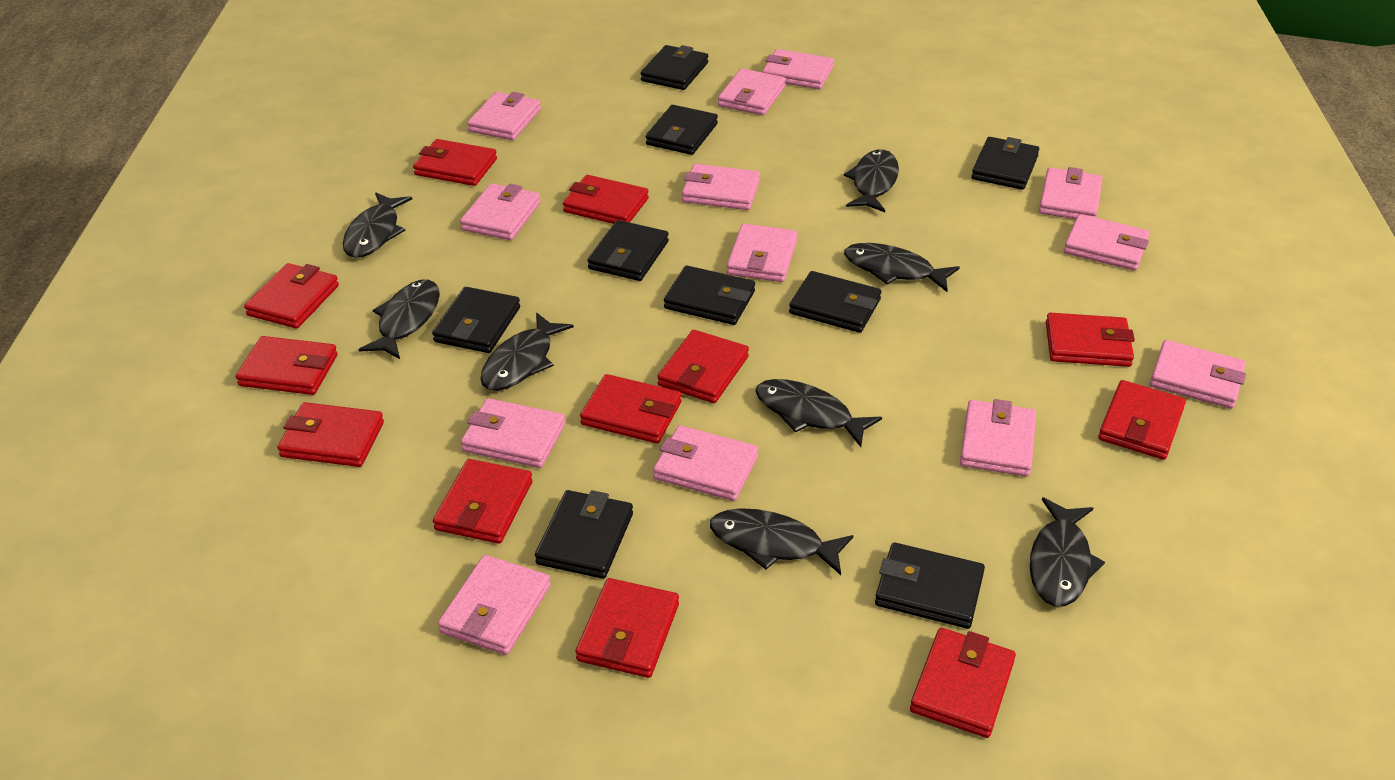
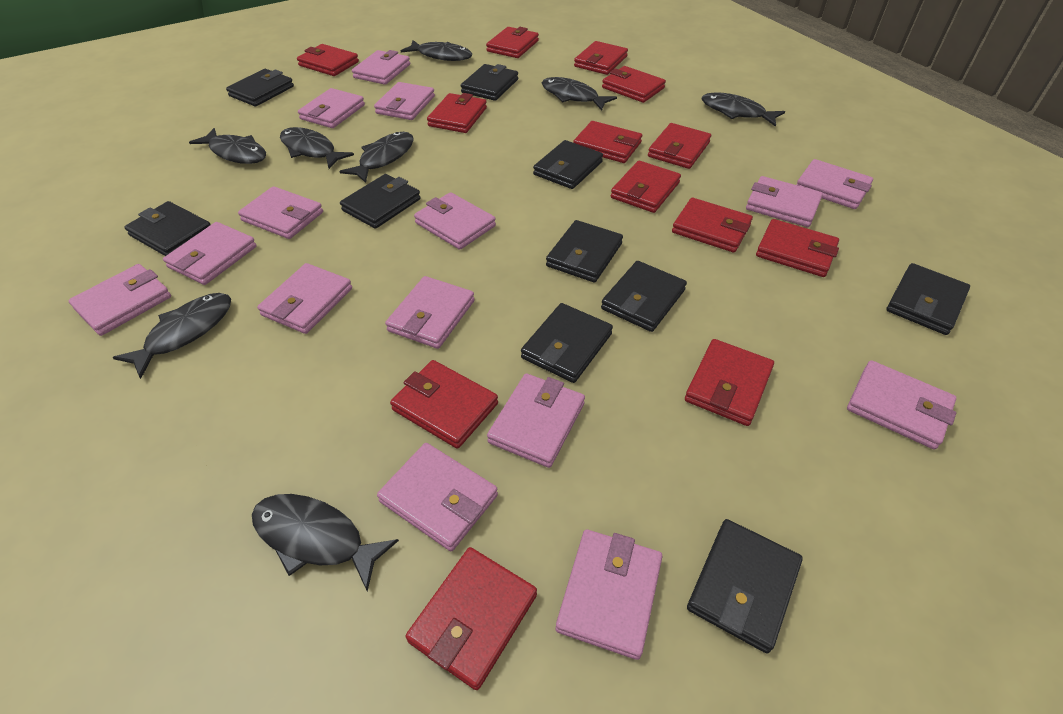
black wallet: 9 -> 10
pink wallet: 13 -> 15
red wallet: 12 -> 13

